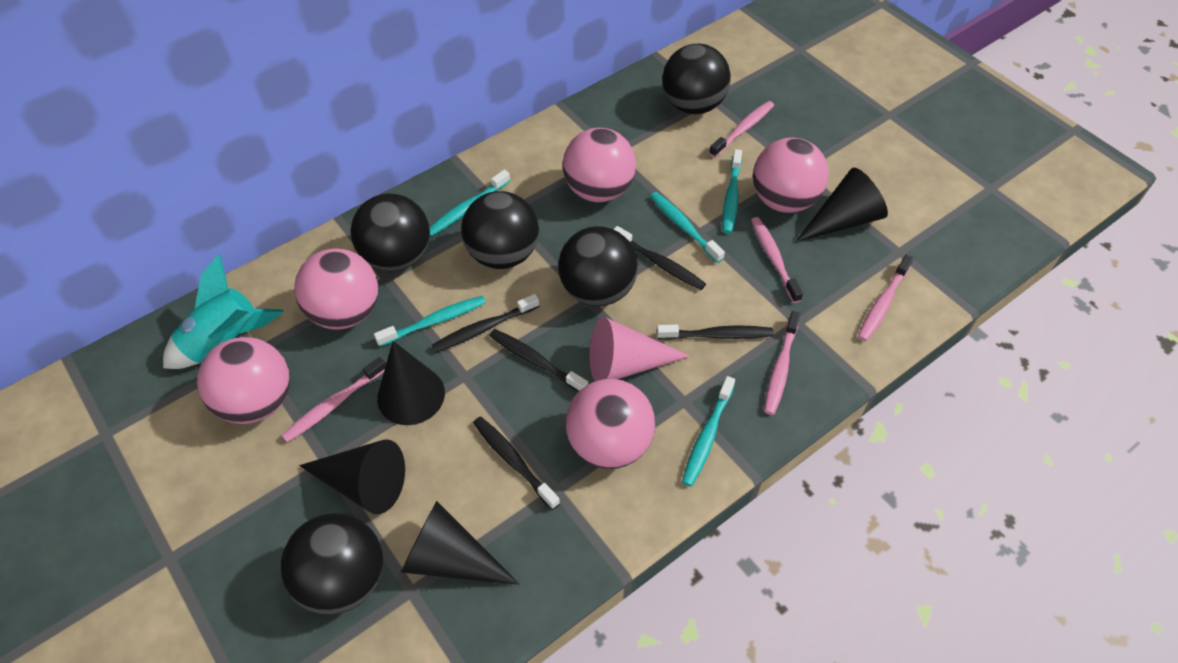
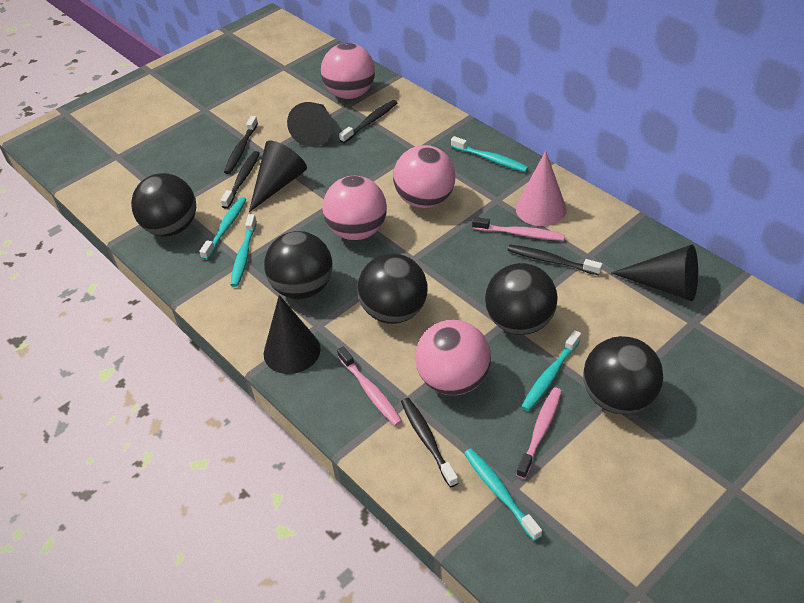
pink ball: 5 -> 4
pink toothbrush: 5 -> 3
turquoise rocket: 1 -> 0

